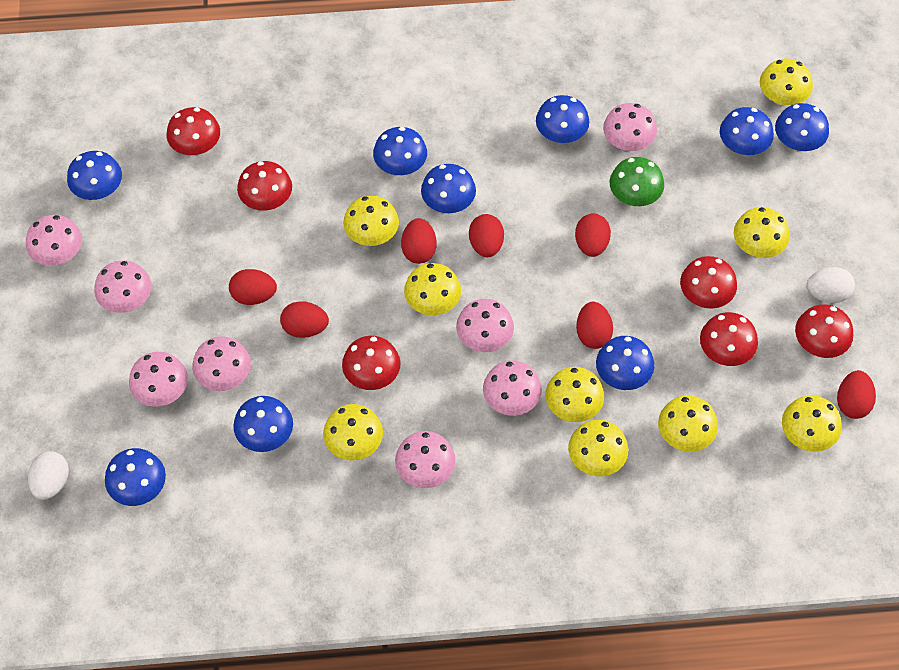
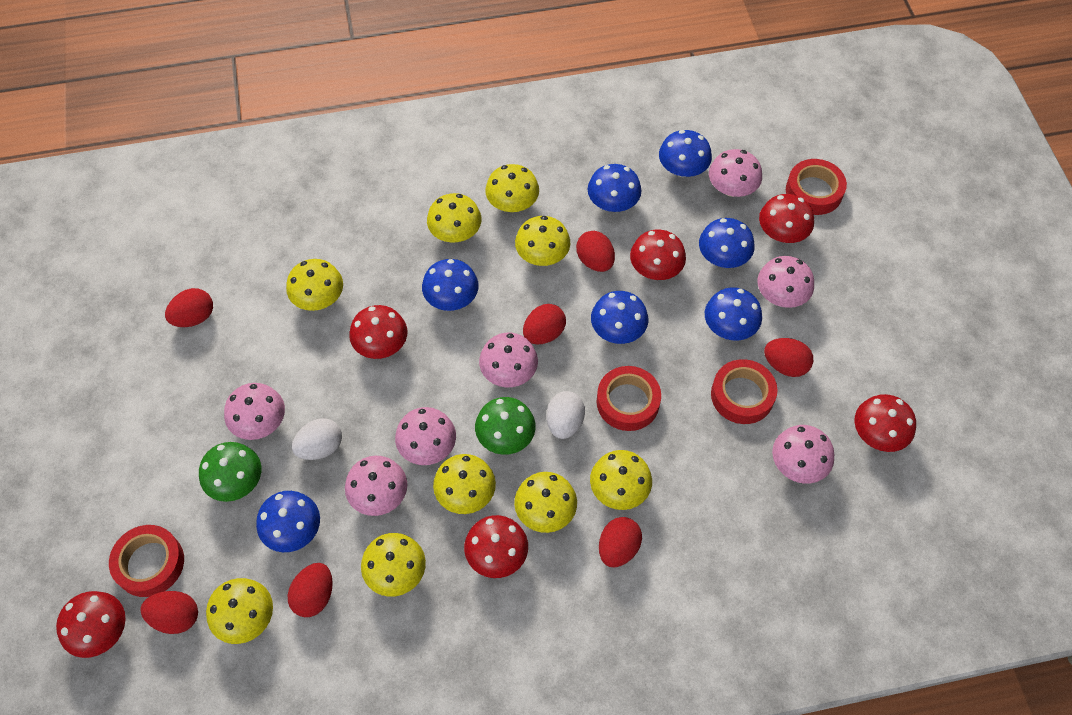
blue mushroom: 9 -> 7
green mushroom: 1 -> 2
pink mushroom: 8 -> 7
red tape: 0 -> 4

